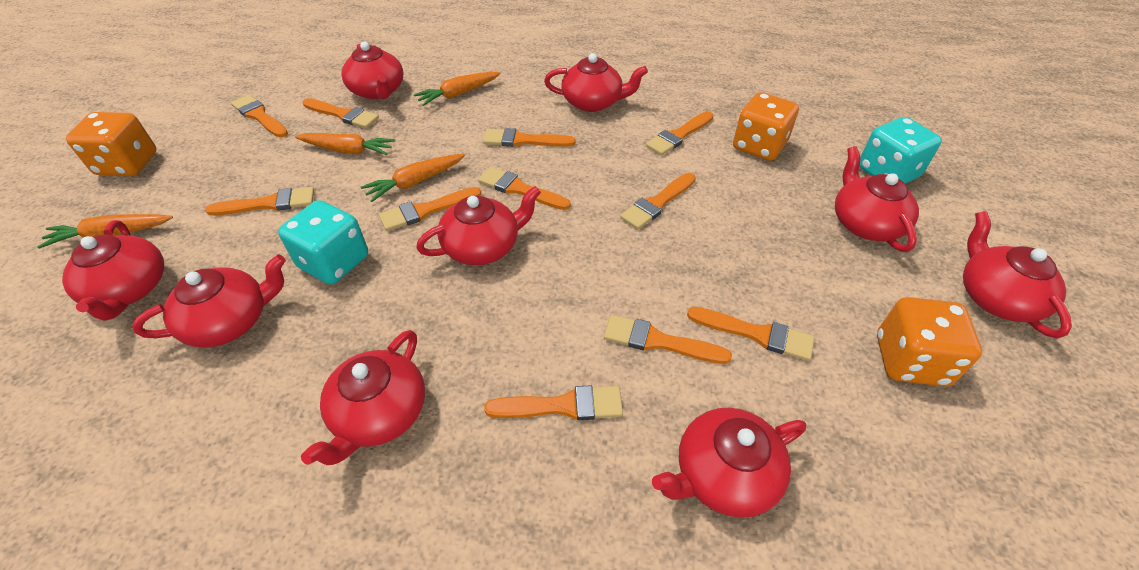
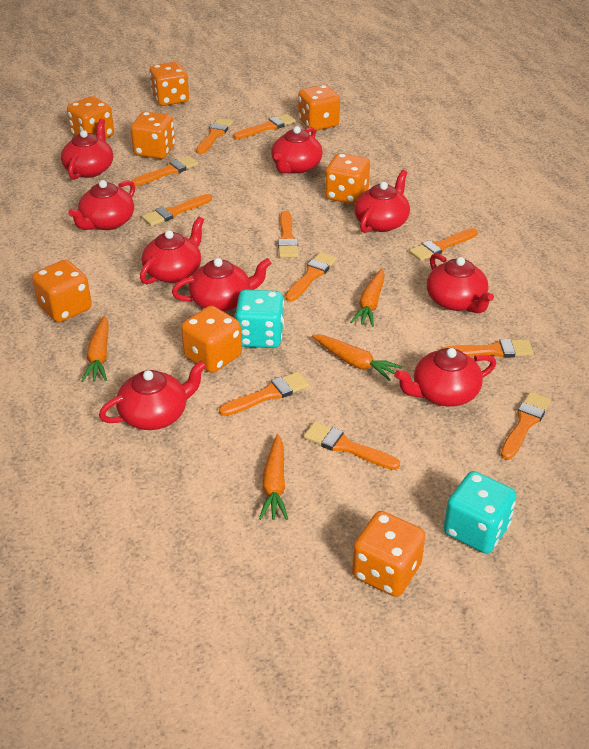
orange dice: 3 -> 8

